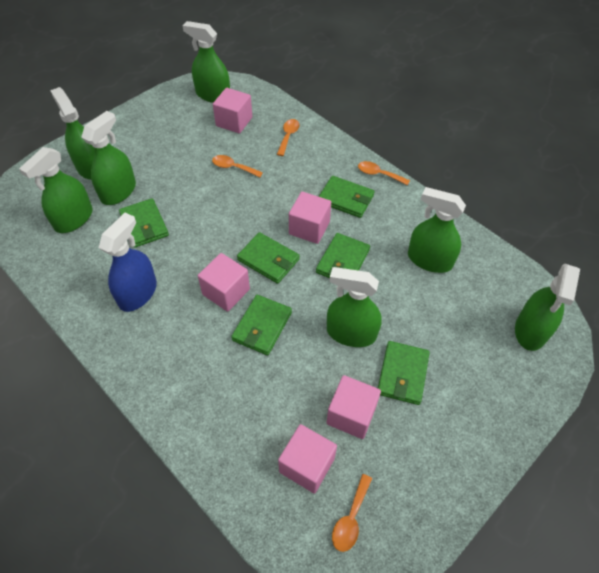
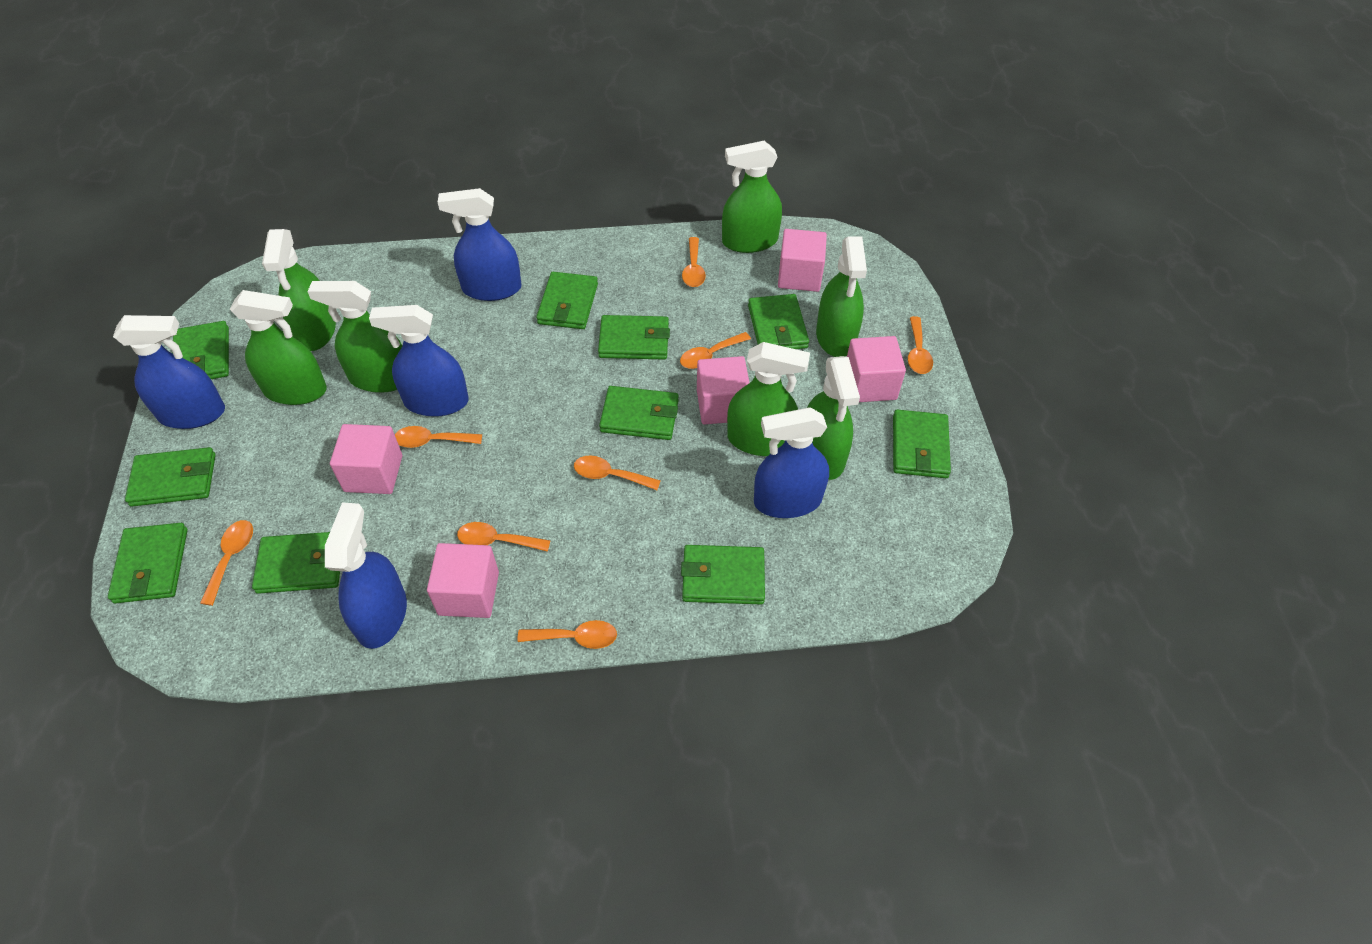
blue spray bottle: 1 -> 5
green wallet: 6 -> 10
orange spoon: 4 -> 8

